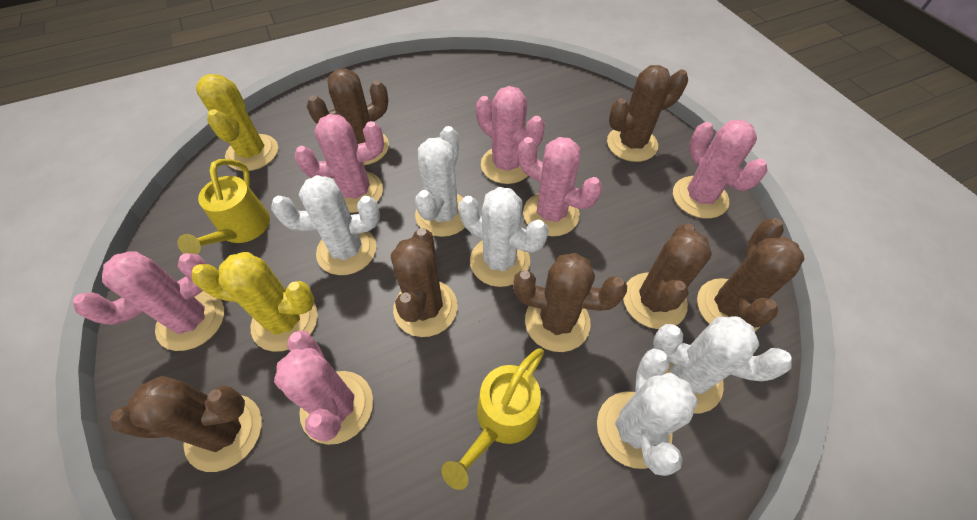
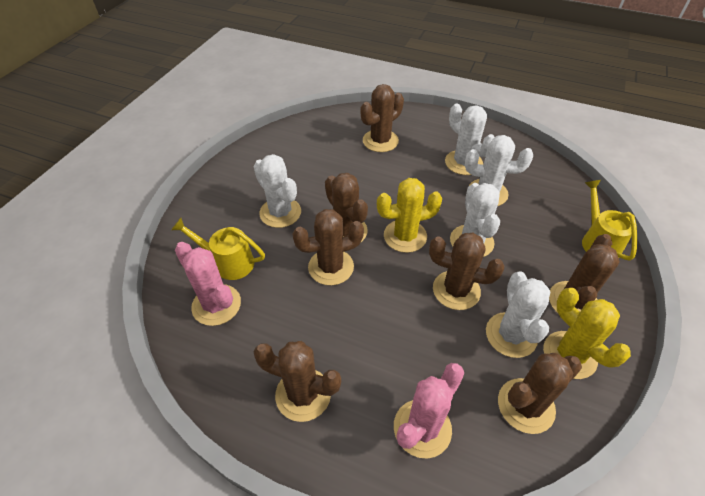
pink cactus: 6 -> 2

